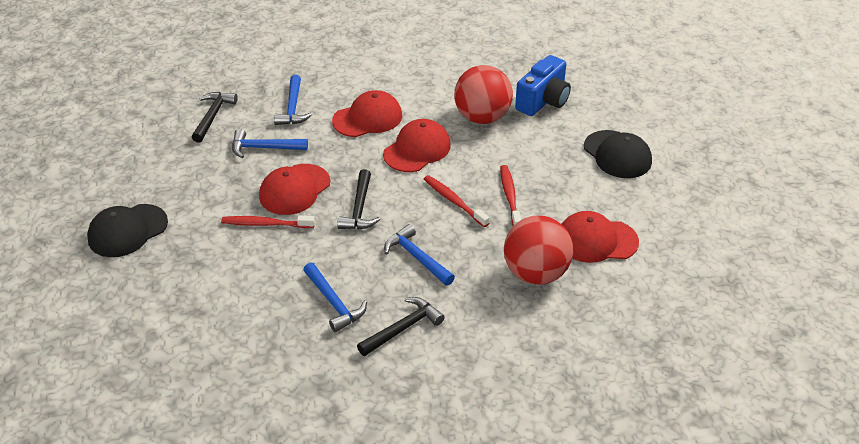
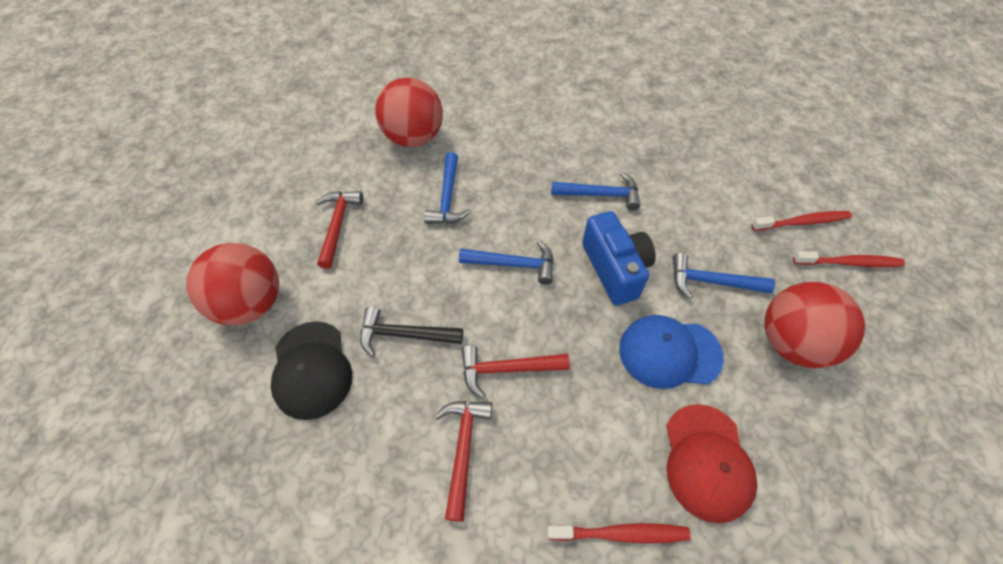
black cap: 2 -> 1
black hammer: 3 -> 1
blue cap: 0 -> 1
red ball: 2 -> 3
red cap: 4 -> 1
red hammer: 0 -> 3

